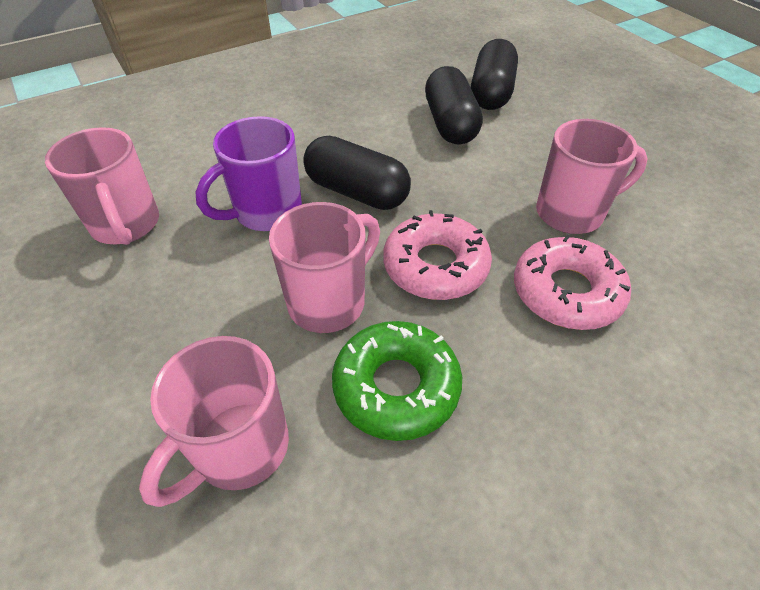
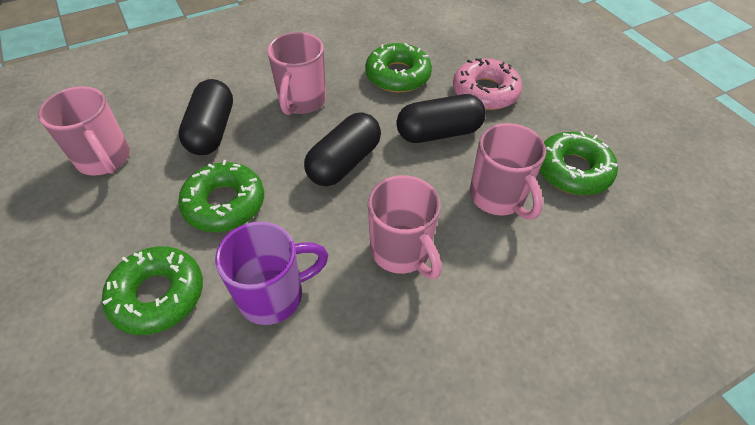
green donut: 1 -> 4
pink donut: 2 -> 1

